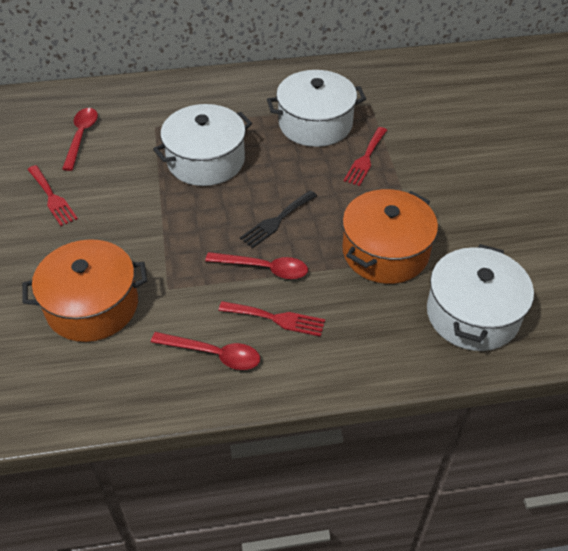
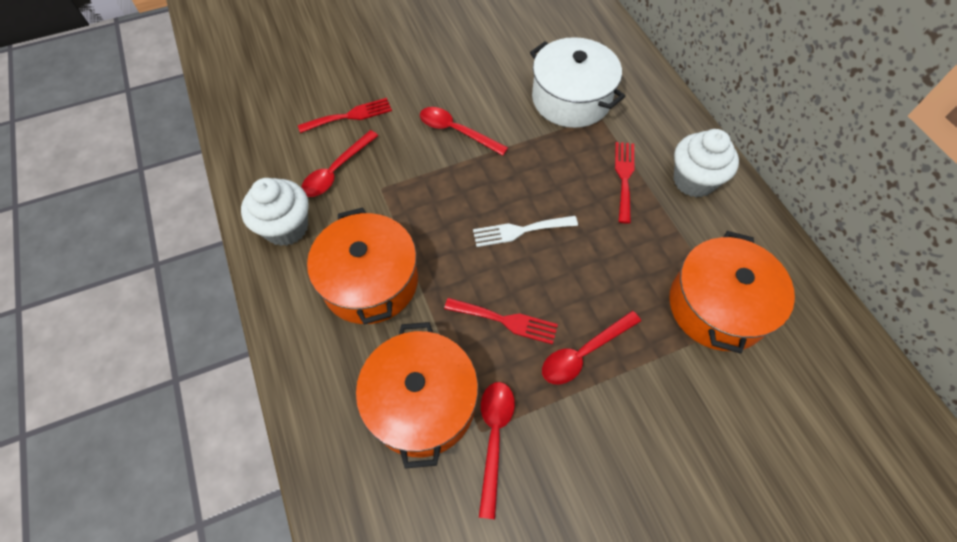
black fork: 1 -> 0
orange pot: 2 -> 3
red spoon: 3 -> 4
white cupcake: 0 -> 2
white fork: 0 -> 1
white pot: 3 -> 1

